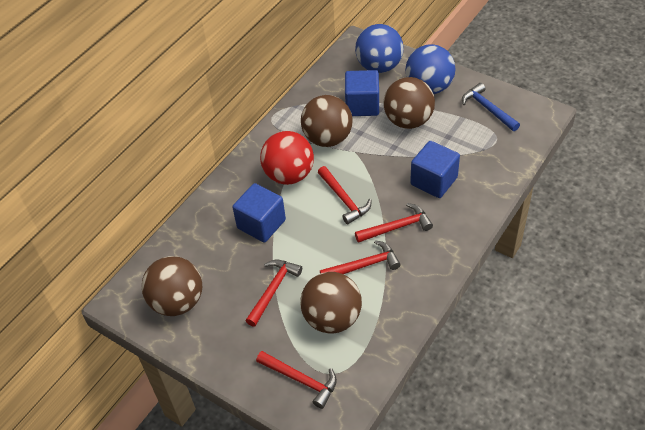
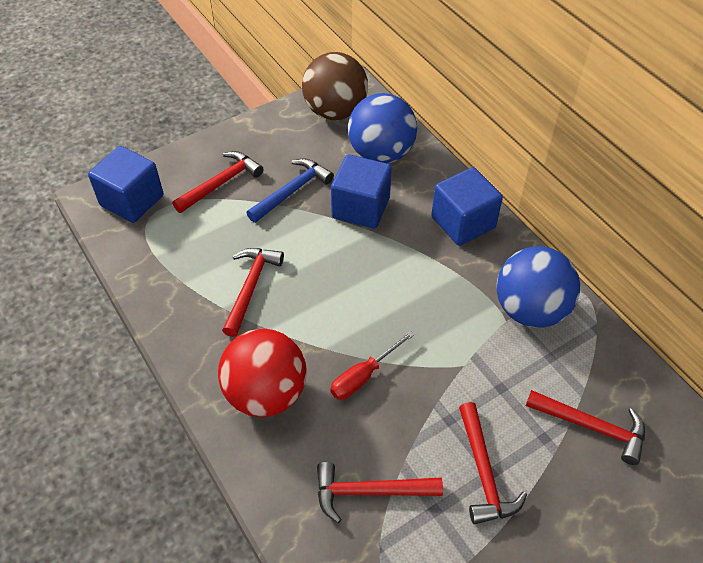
brown ball: 4 -> 1
red screwdriver: 0 -> 1

